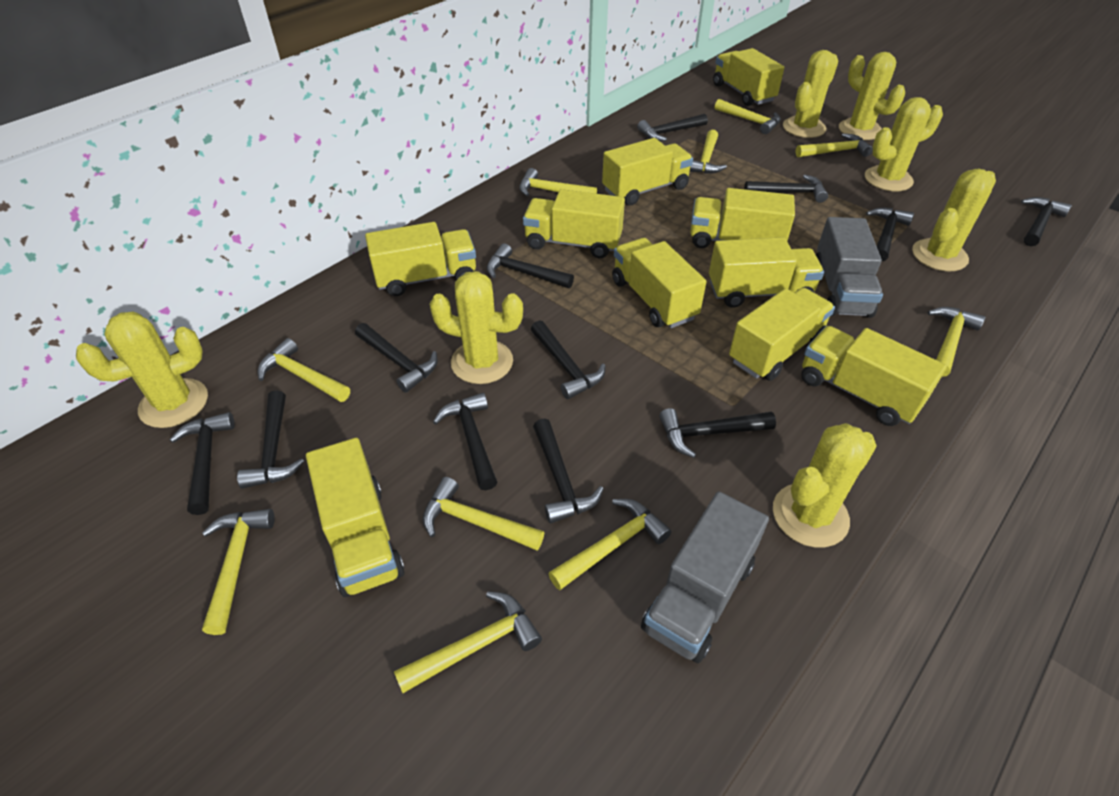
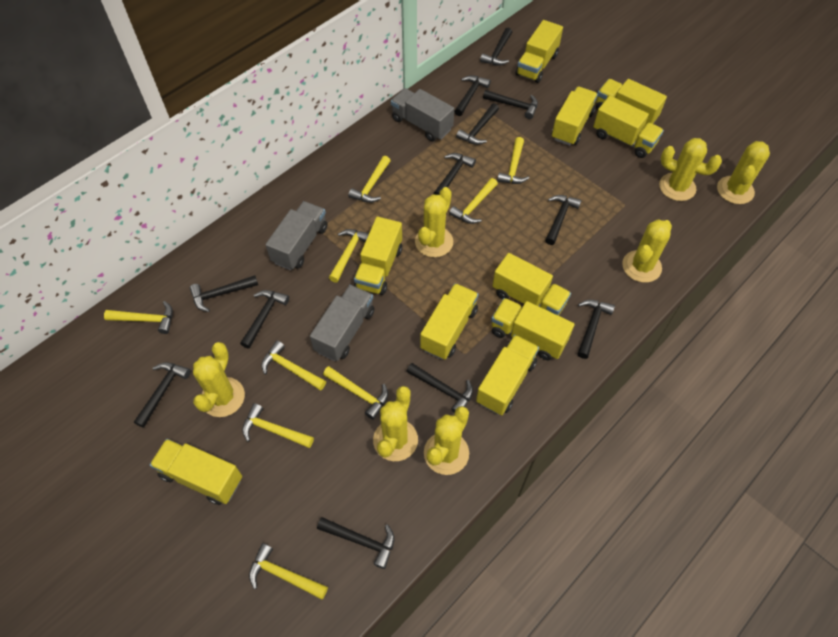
grey truck: 2 -> 3
yellow hammer: 10 -> 9

